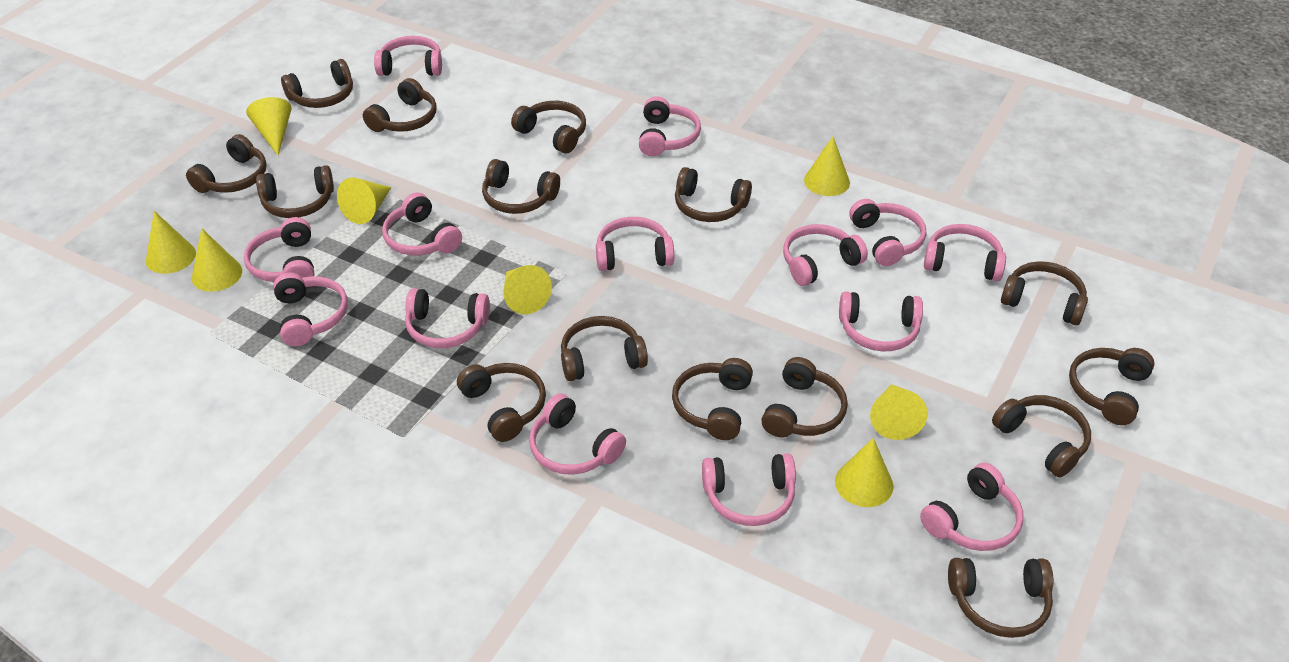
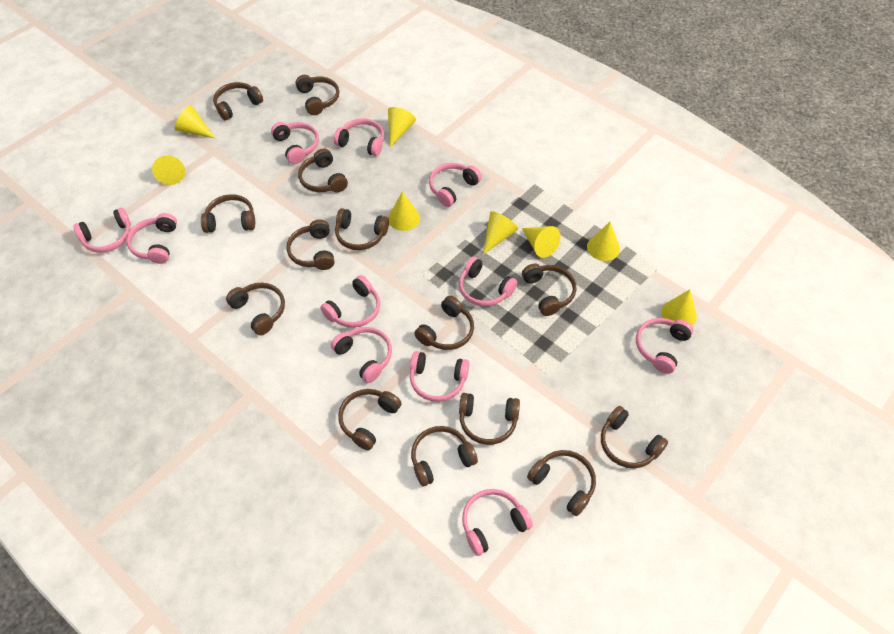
brown headphones: 15 -> 14
pink headphones: 14 -> 11

